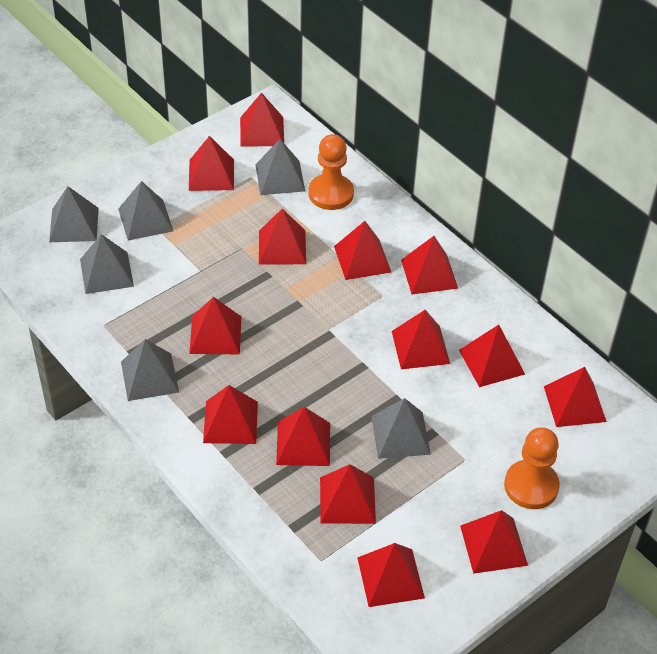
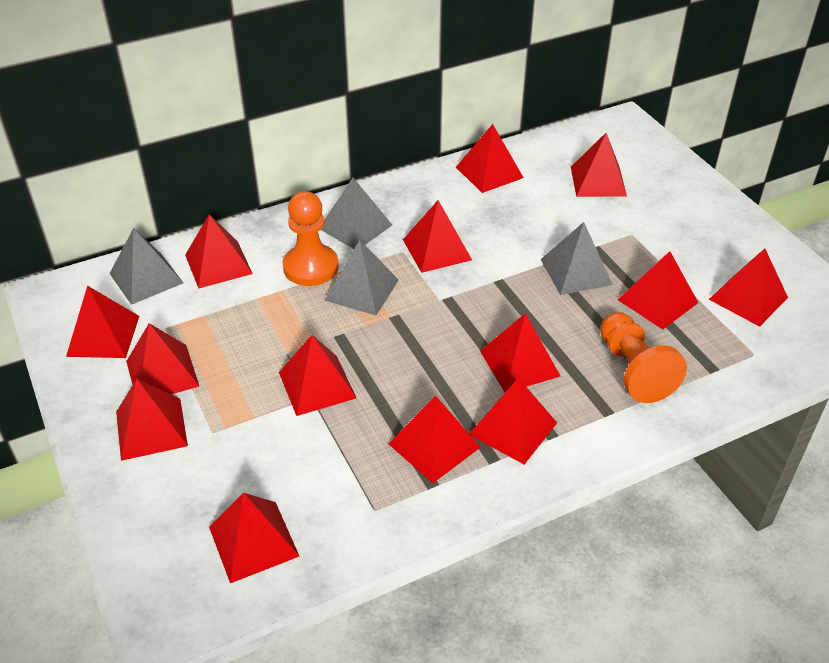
grey pyramid: 6 -> 4

